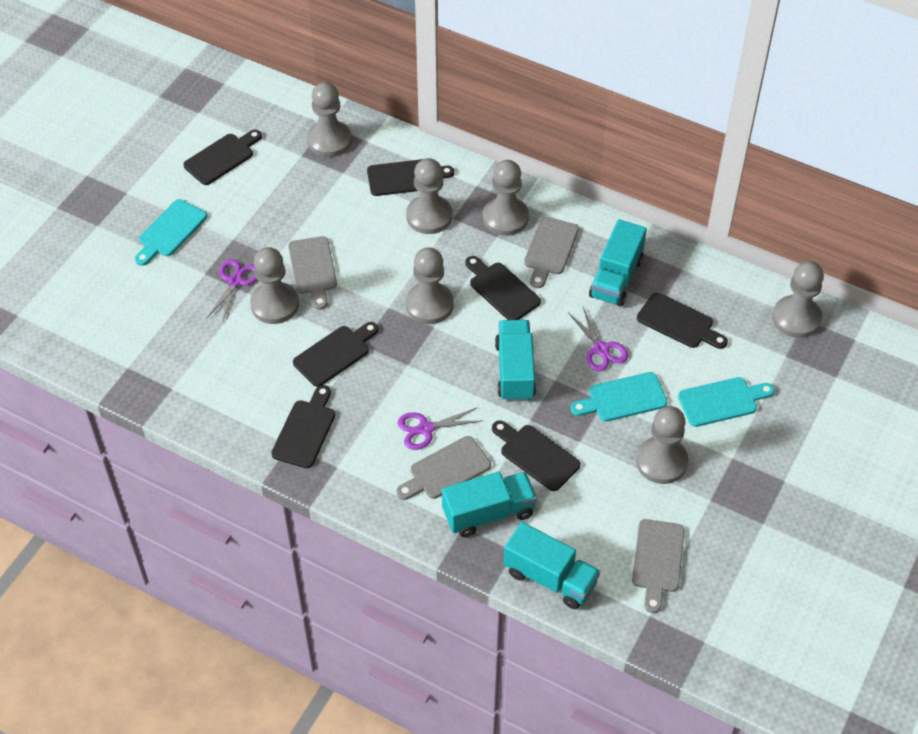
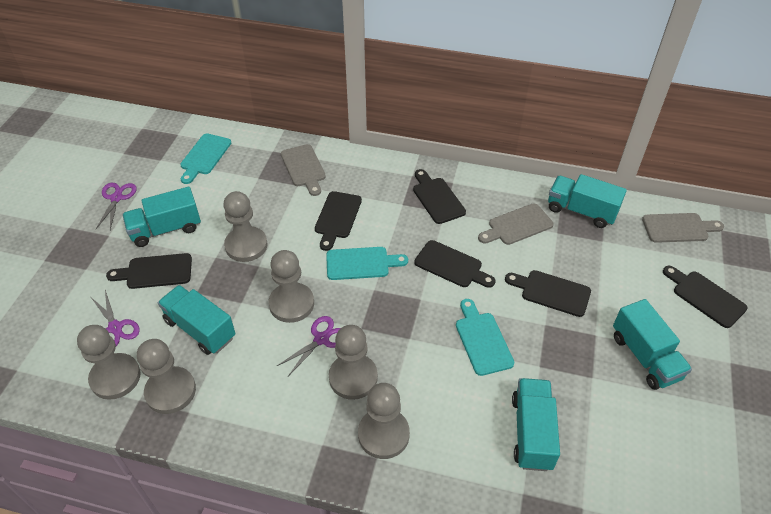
black cutting board: 7 -> 6
grey cutting board: 4 -> 3
grey pawn: 7 -> 6
turquoise truck: 4 -> 5

